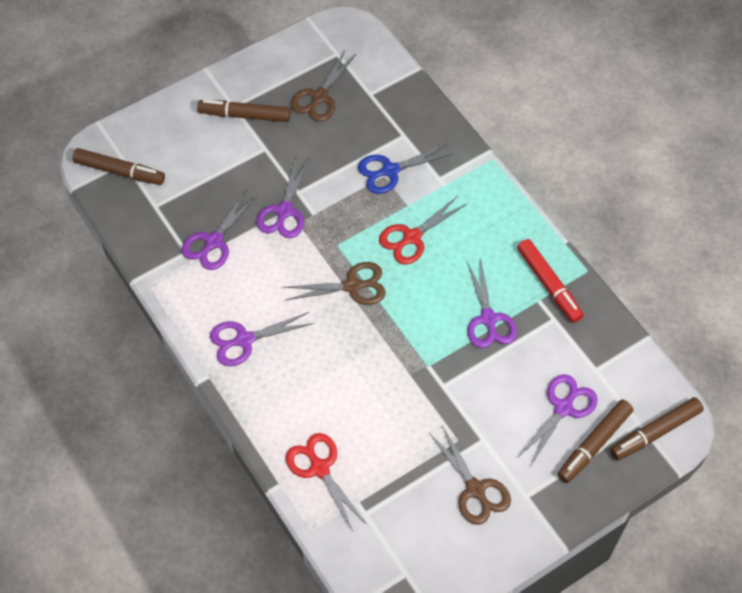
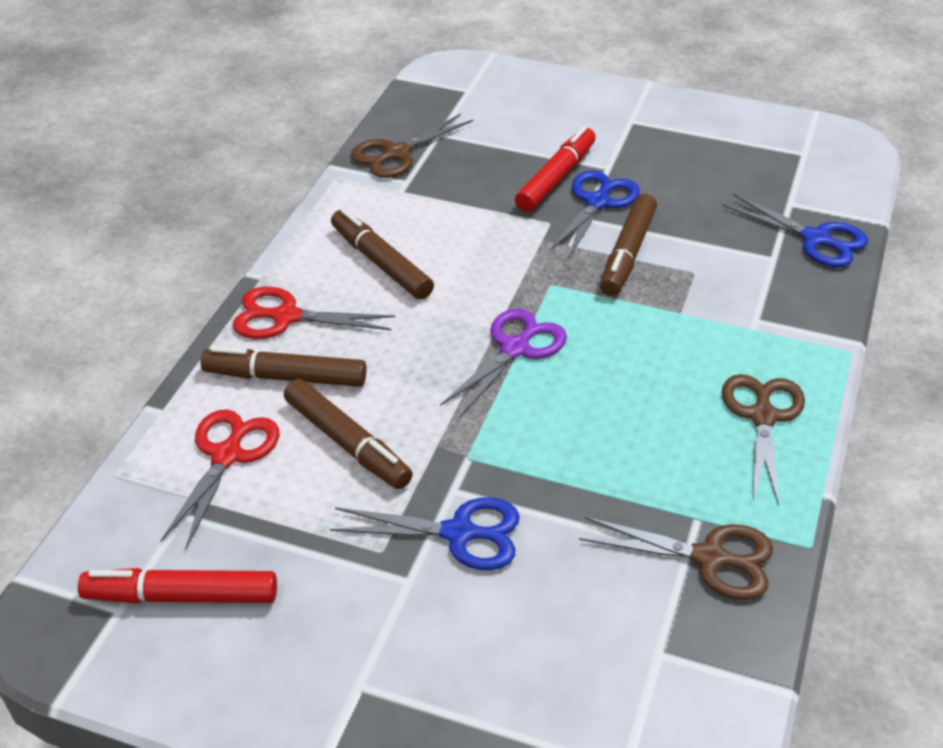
blue scissors: 1 -> 3
purple scissors: 5 -> 1
red marker: 1 -> 2

